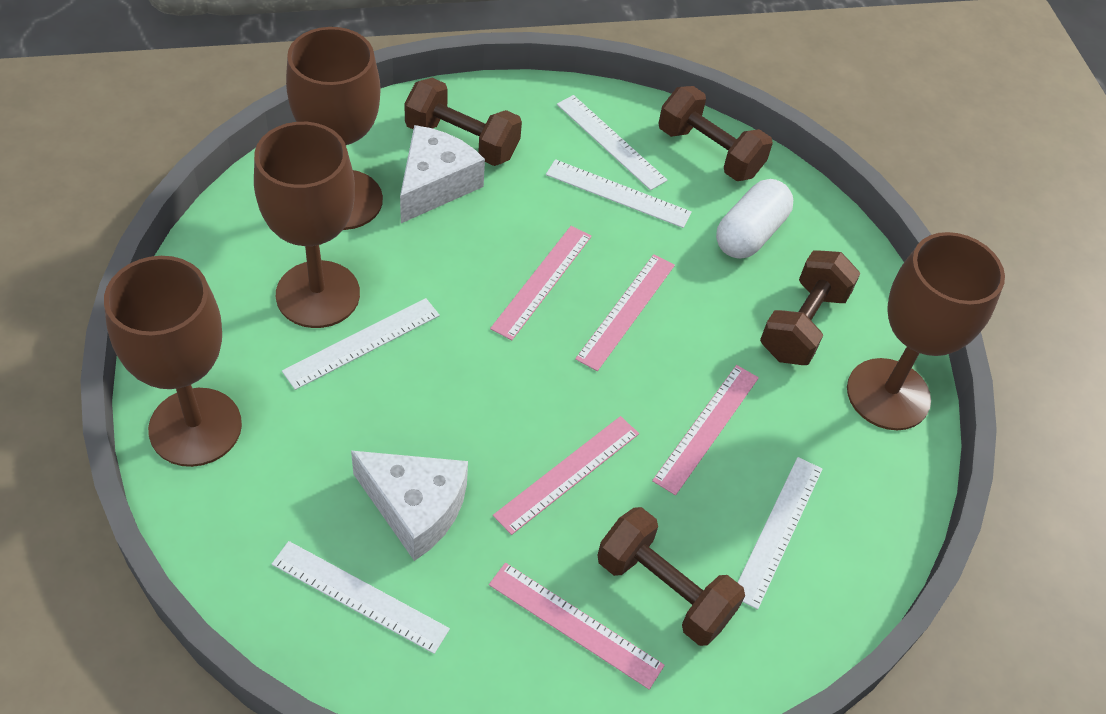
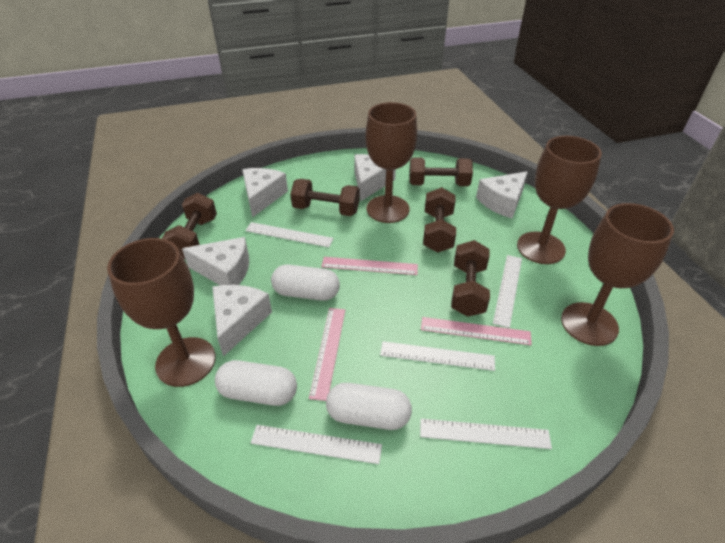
brown dumbbell: 4 -> 5
pink ruler: 5 -> 3
white capsule: 1 -> 3
white cheese: 2 -> 5

